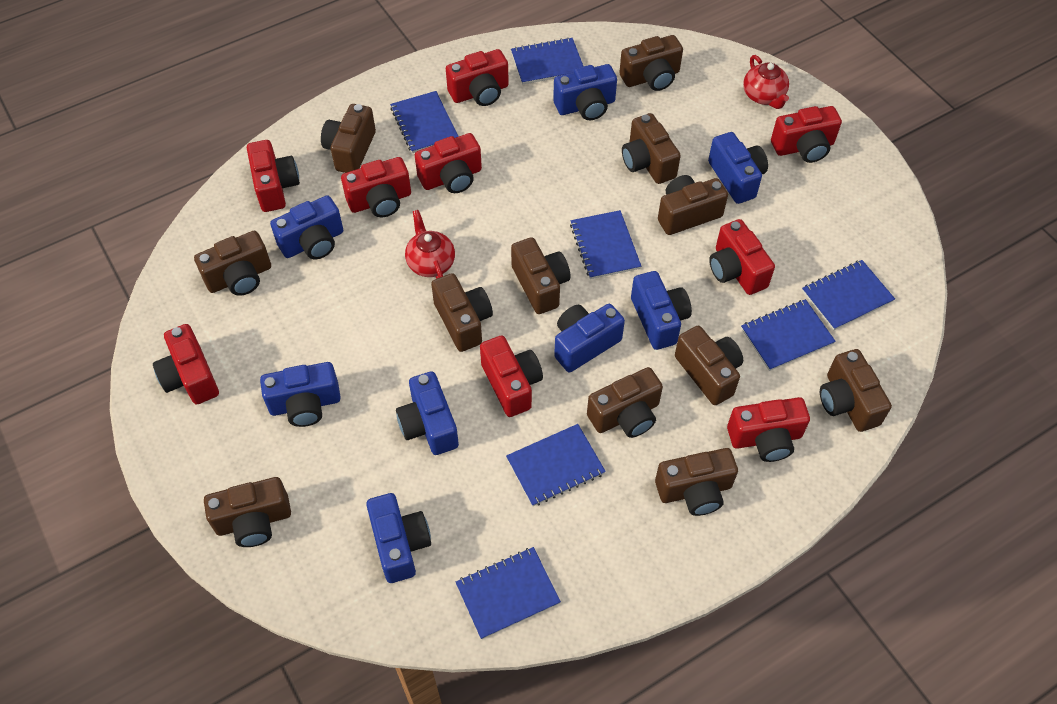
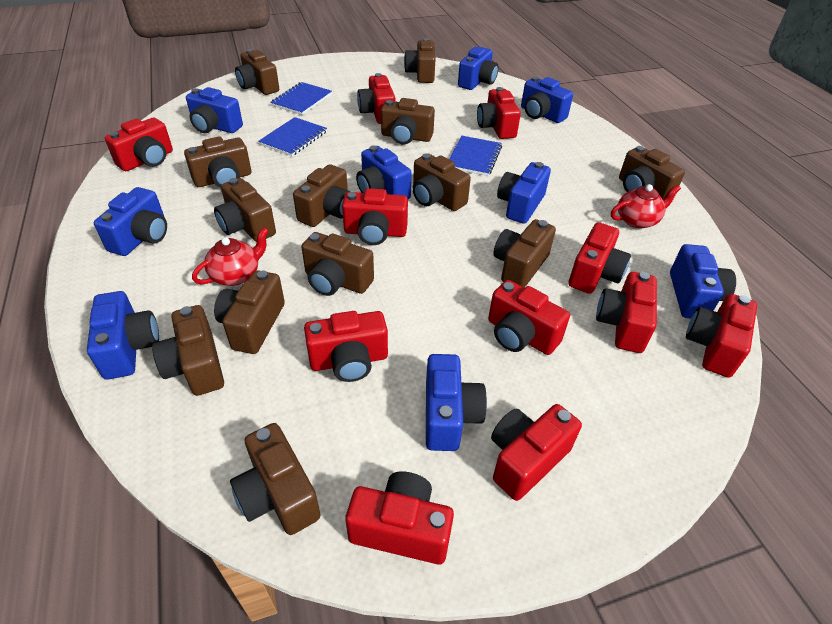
blue camera: 8 -> 9
blue notebook: 7 -> 3
brown camera: 12 -> 13
red camera: 9 -> 11

